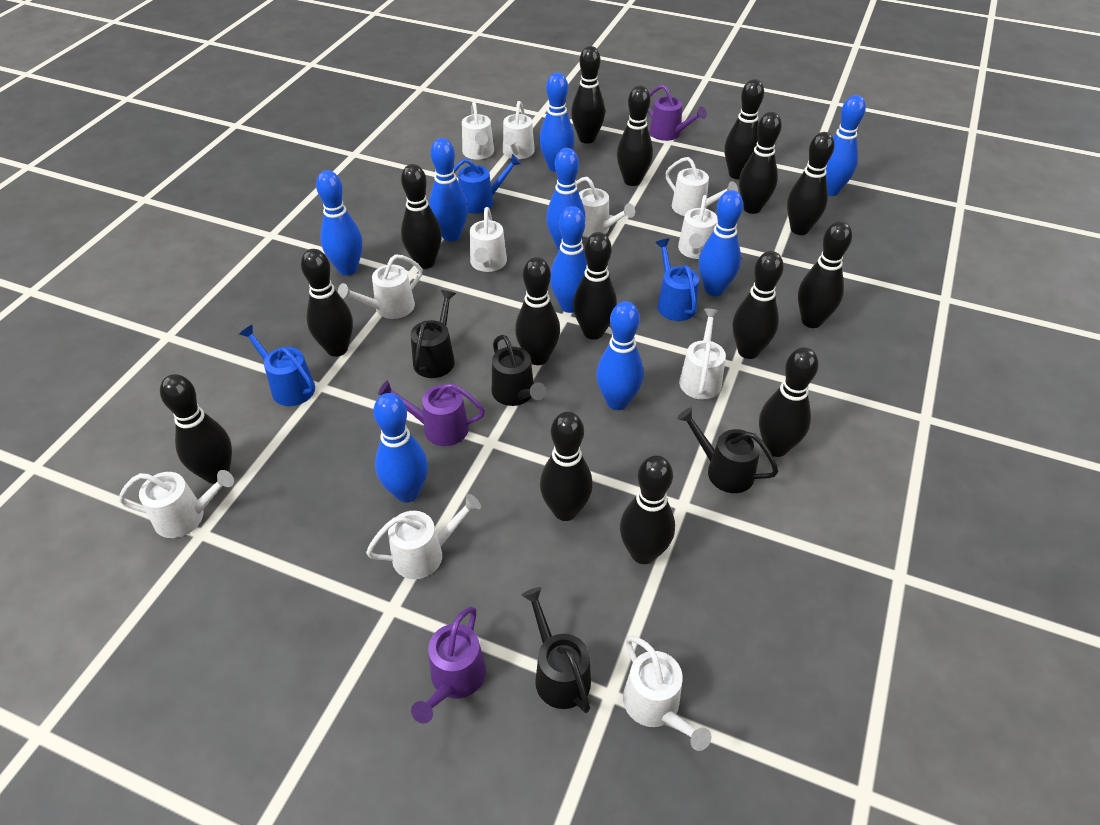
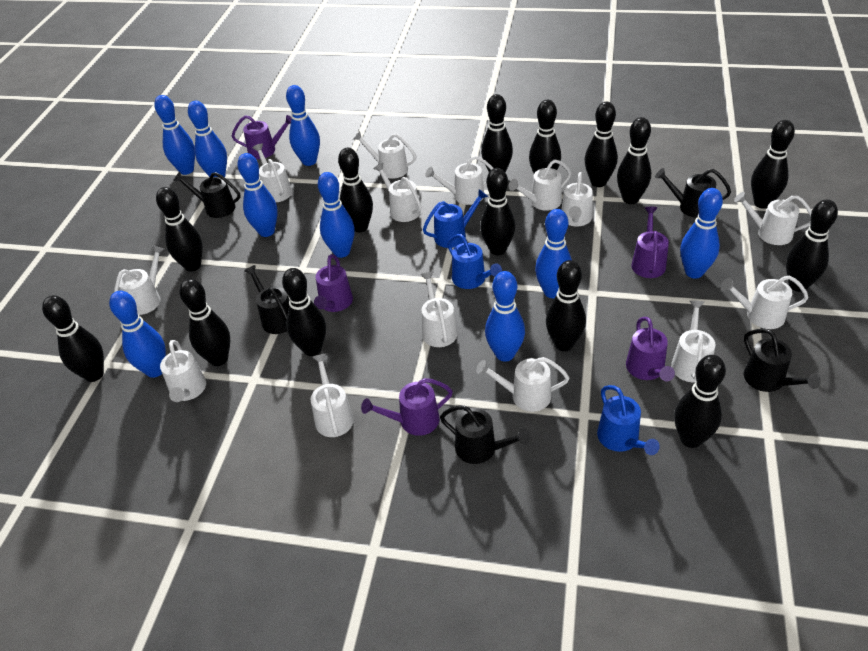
black bowling pin: 15 -> 14
black watering can: 4 -> 5
purple watering can: 3 -> 5
white watering can: 11 -> 14

